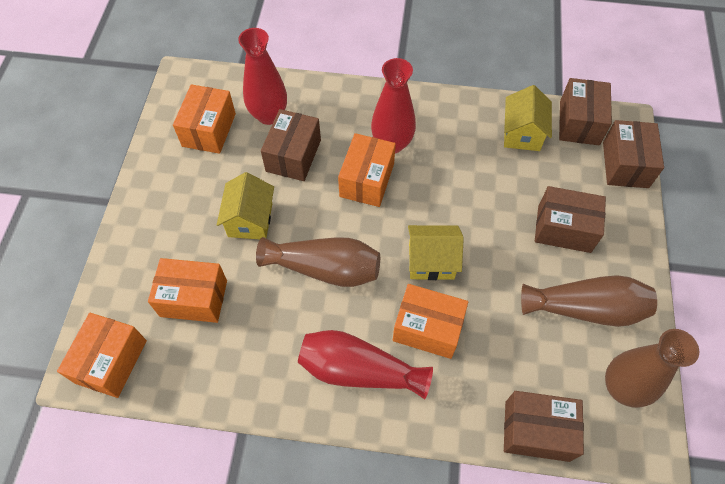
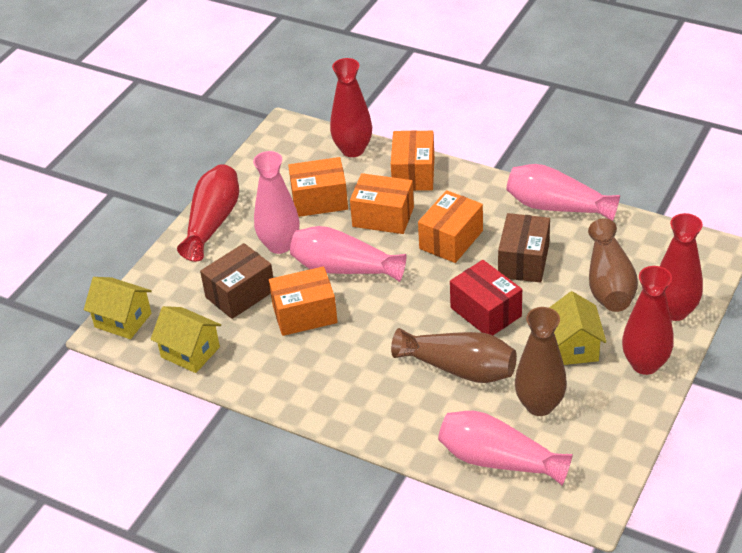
brown box: 5 -> 2
pink vase: 0 -> 4
red box: 0 -> 1
red vase: 3 -> 4

